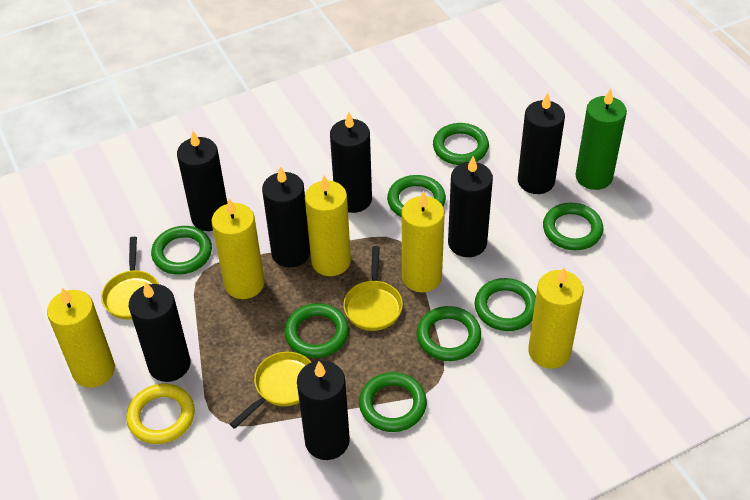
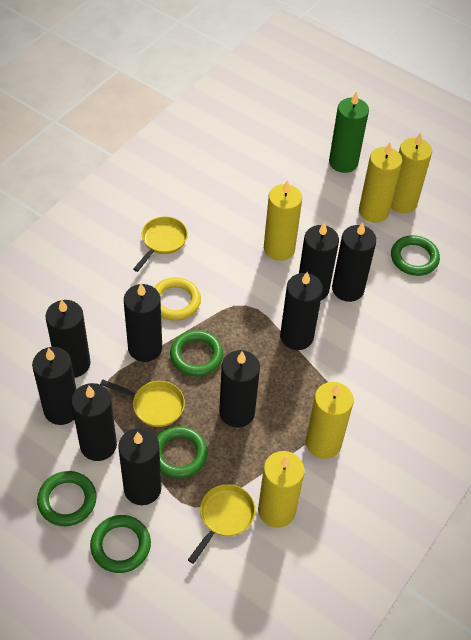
black candle: 7 -> 9
green ring: 8 -> 5

